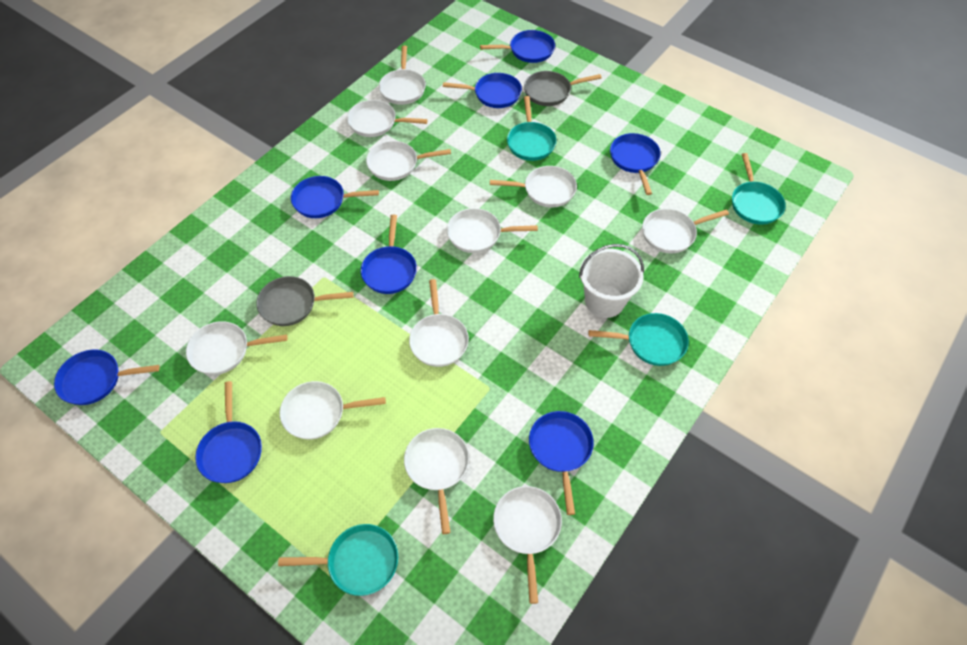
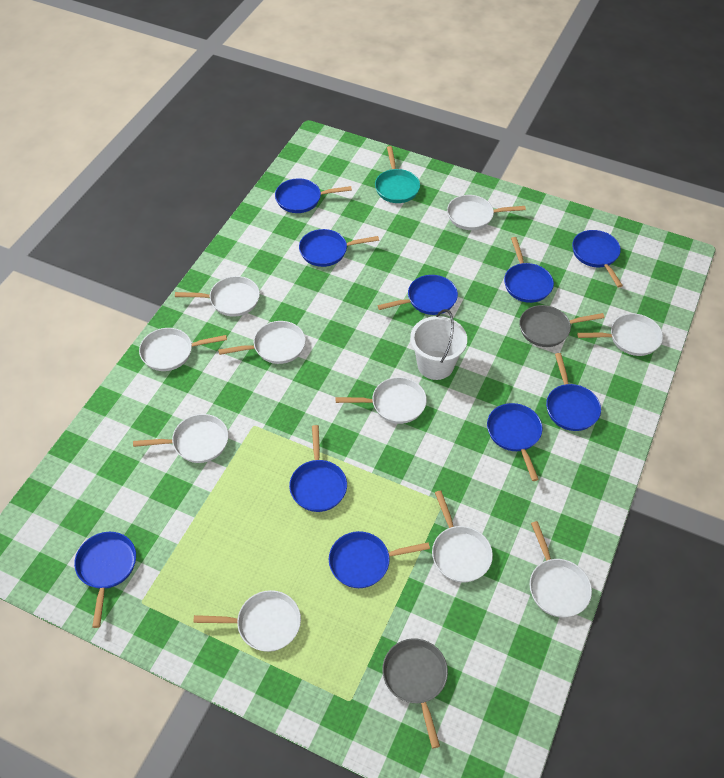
blue pan: 8 -> 10
turquoise pan: 4 -> 1
white pan: 11 -> 10

